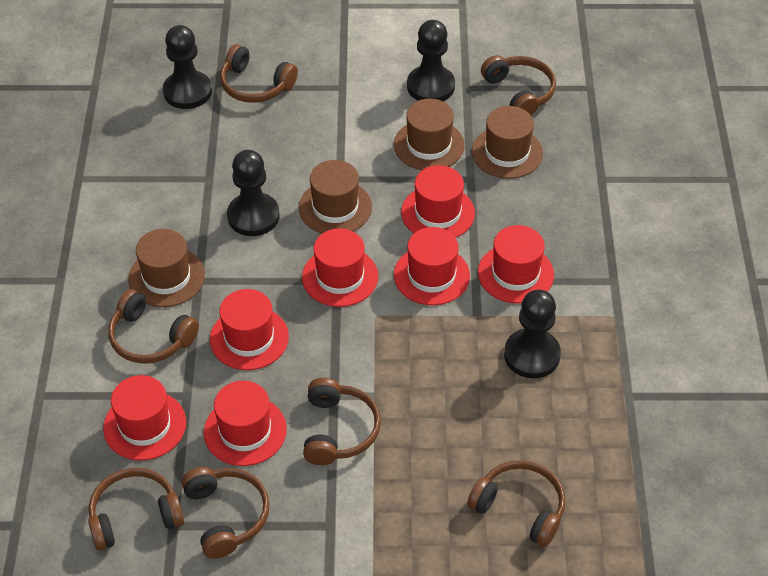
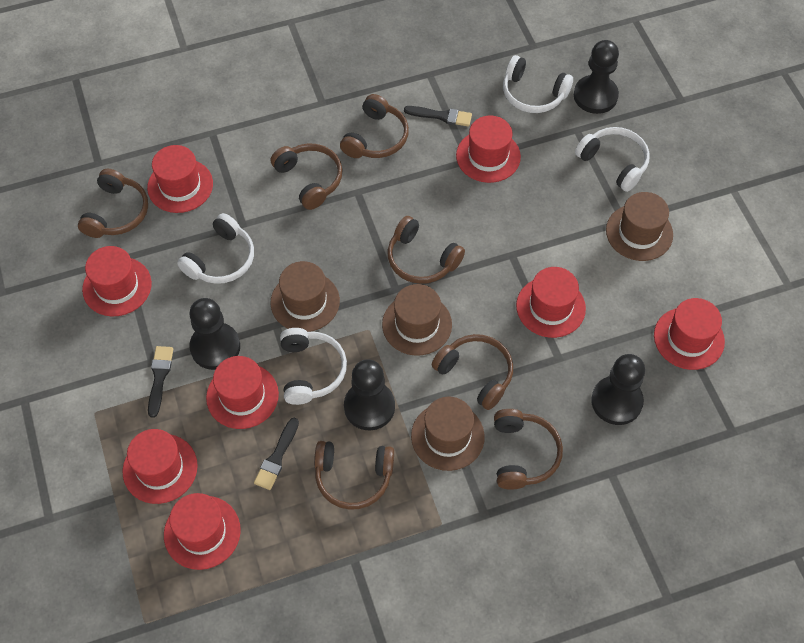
black brush: 0 -> 3
red hat: 7 -> 8
white headphones: 0 -> 4

